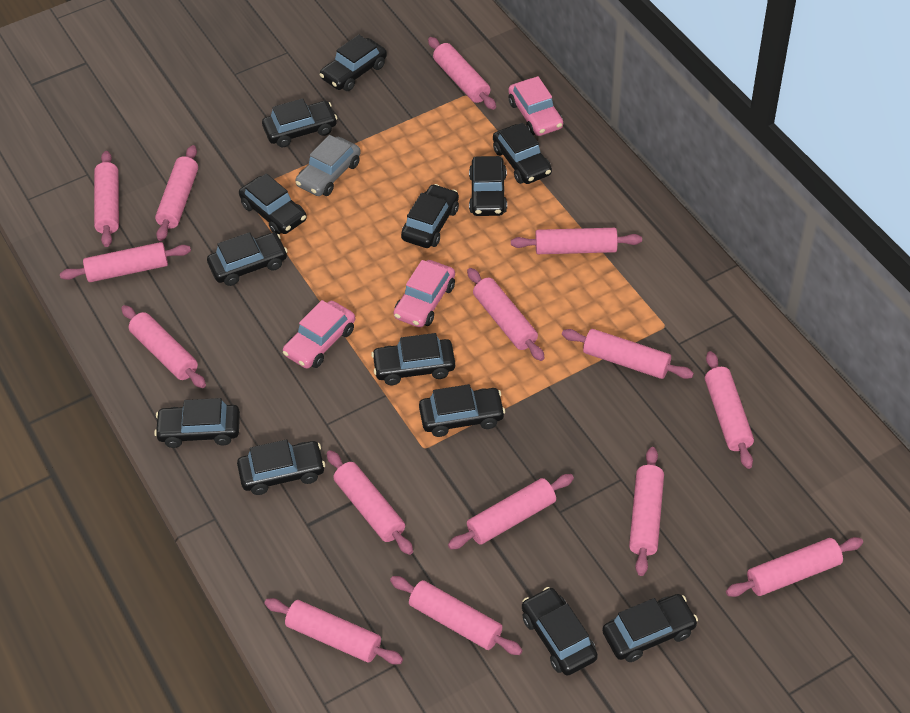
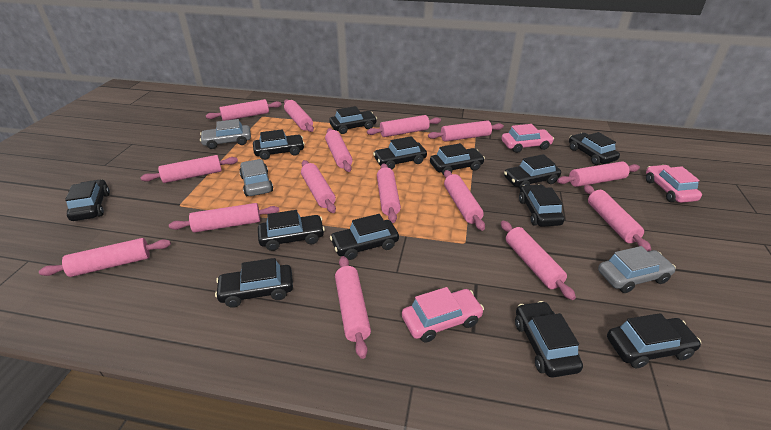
grey car: 1 -> 3

